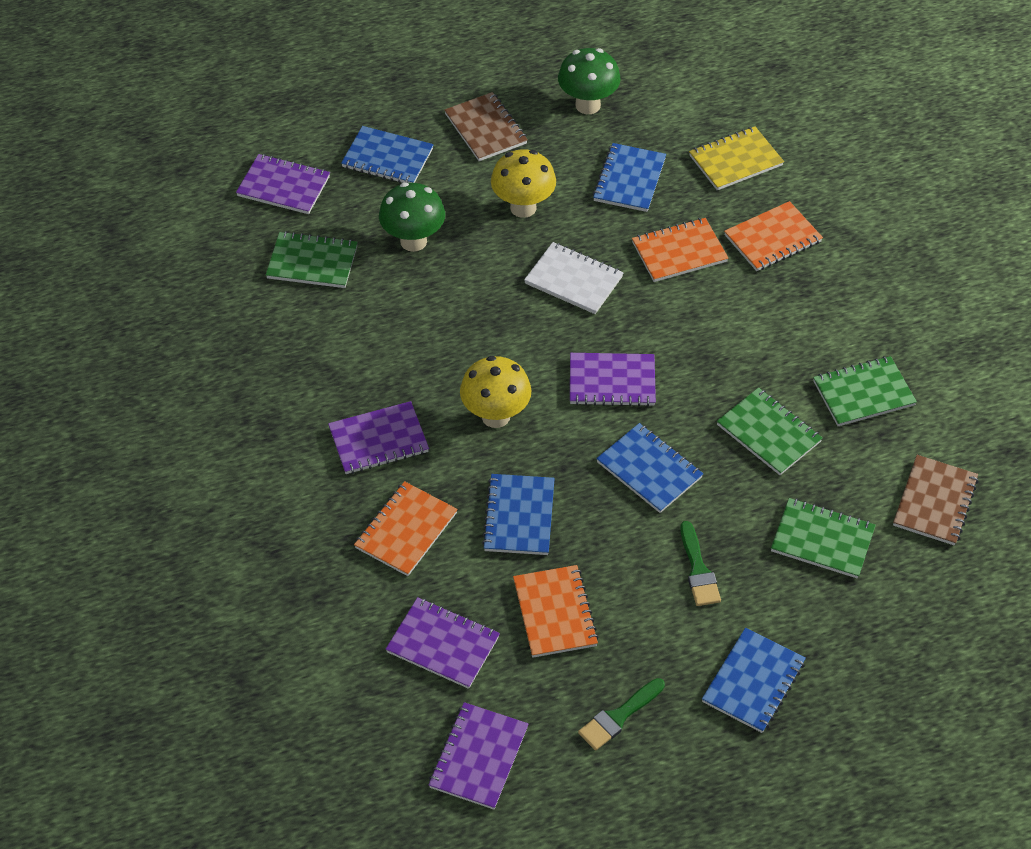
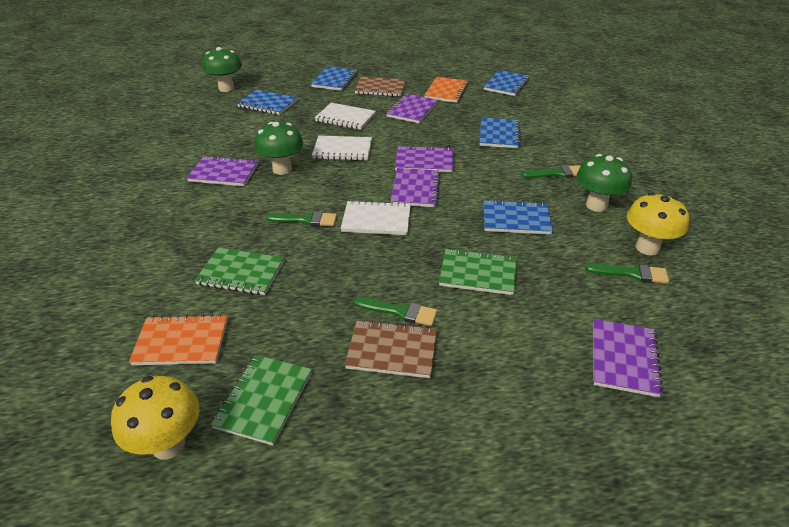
green brush: 2 -> 4
green mushroom: 2 -> 3
green notebook: 4 -> 3
orange notebook: 4 -> 2
white notebook: 1 -> 3
yellow notebook: 1 -> 0

